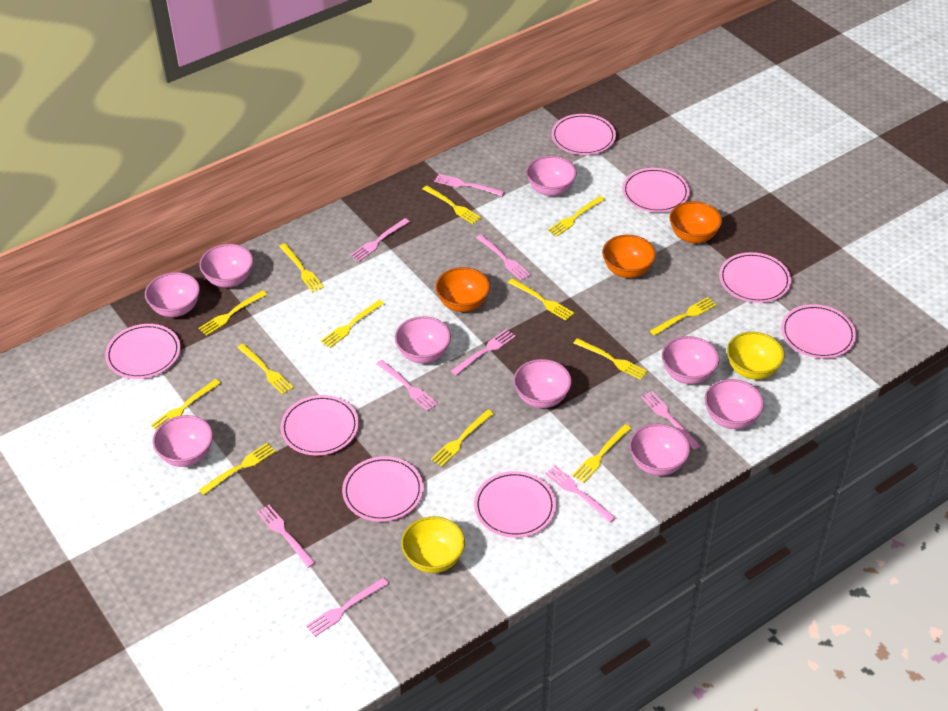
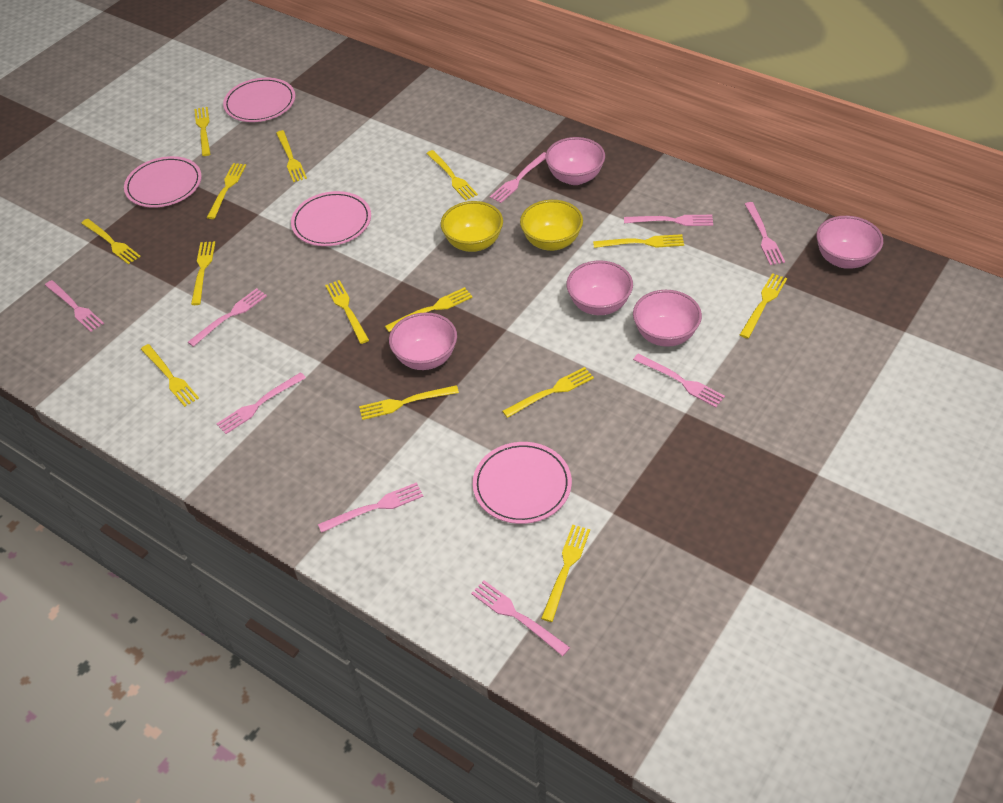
orange bowl: 3 -> 0
pink bowl: 9 -> 5
pink plate: 8 -> 4
yellow fork: 13 -> 14

